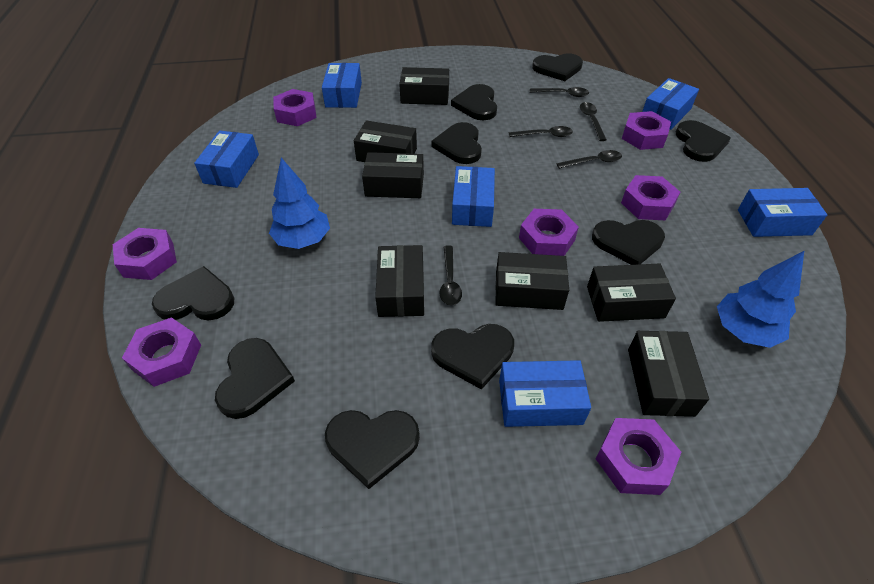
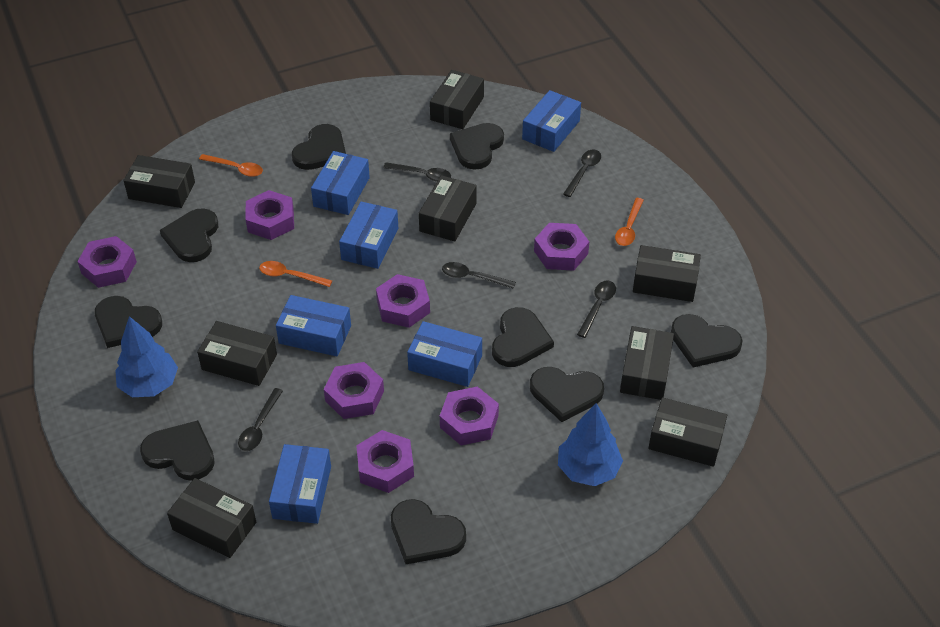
black box: 7 -> 8
orange spoon: 0 -> 3

